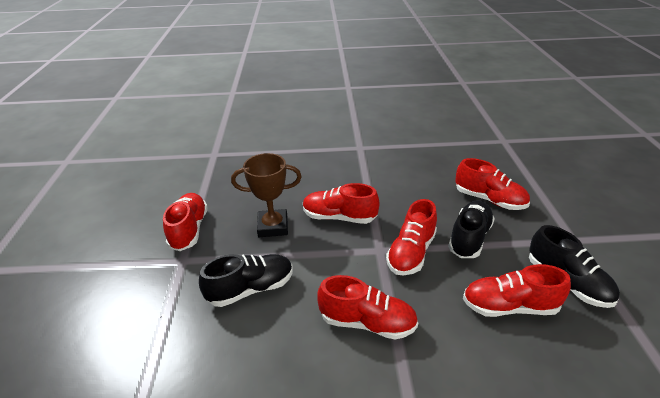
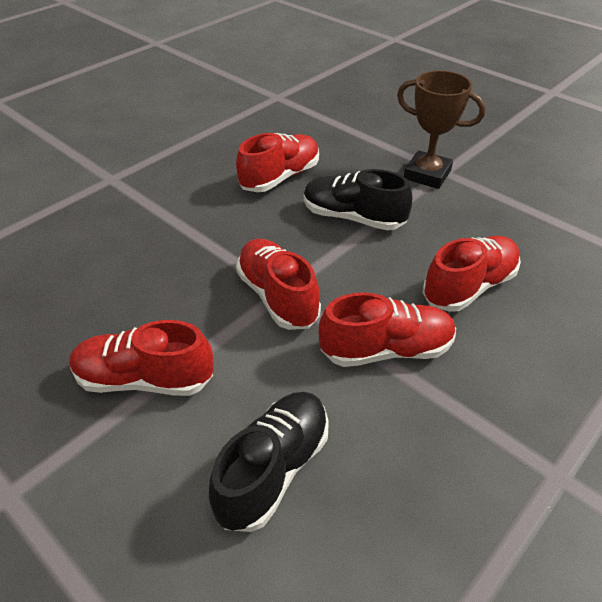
black shoe: 3 -> 2
red shoe: 6 -> 5

